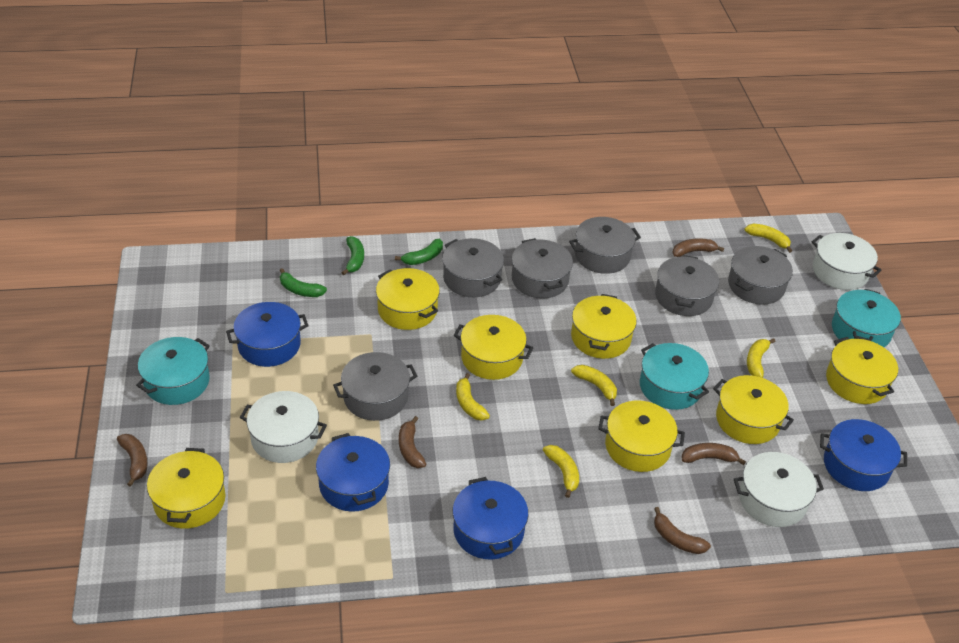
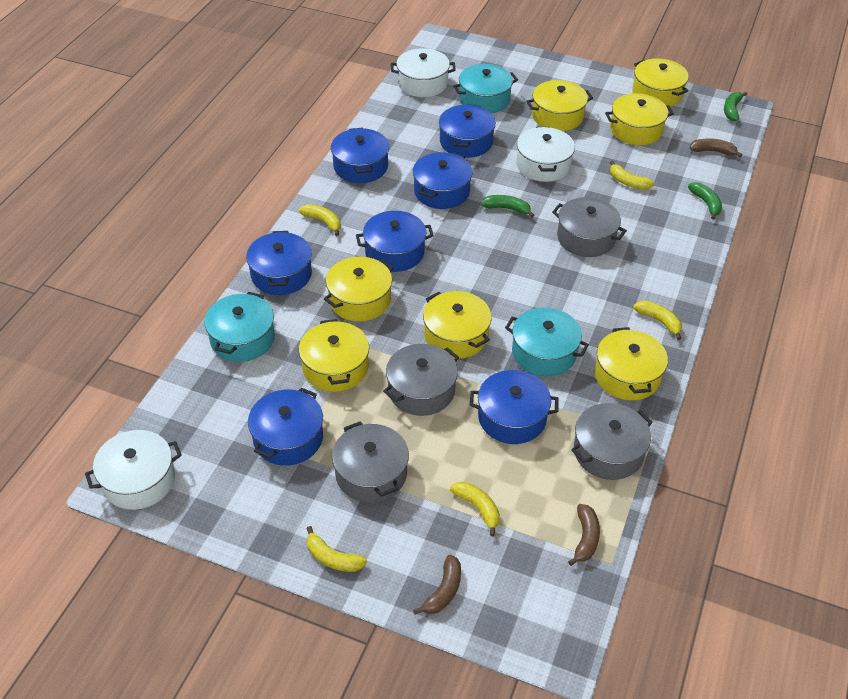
blue pot: 4 -> 7
brown banana: 5 -> 3
grey pot: 6 -> 4

